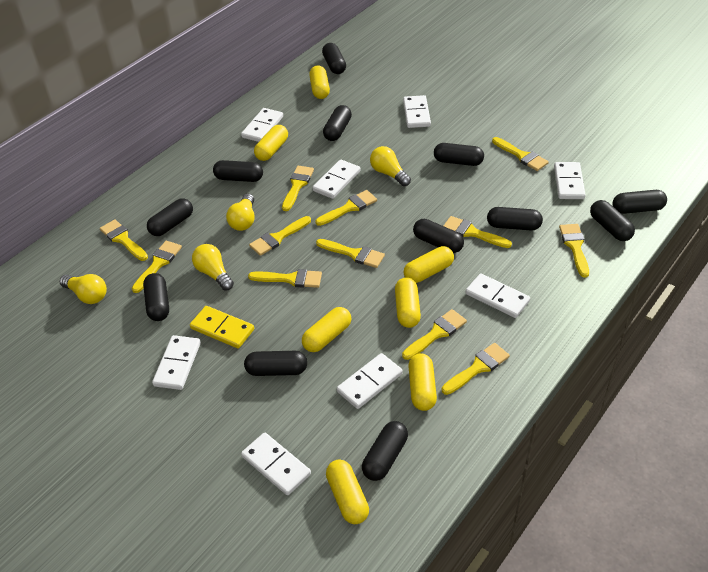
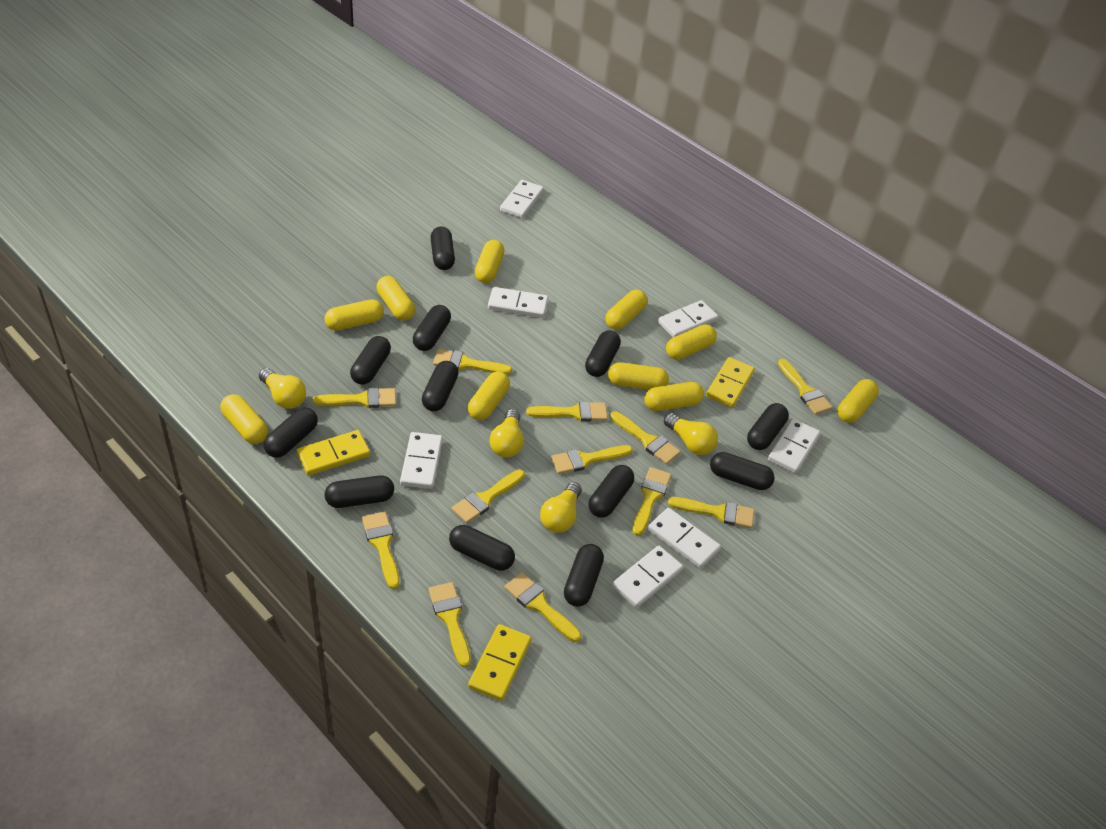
white domino: 8 -> 7
yellow capsule: 7 -> 10
yellow domino: 1 -> 3

